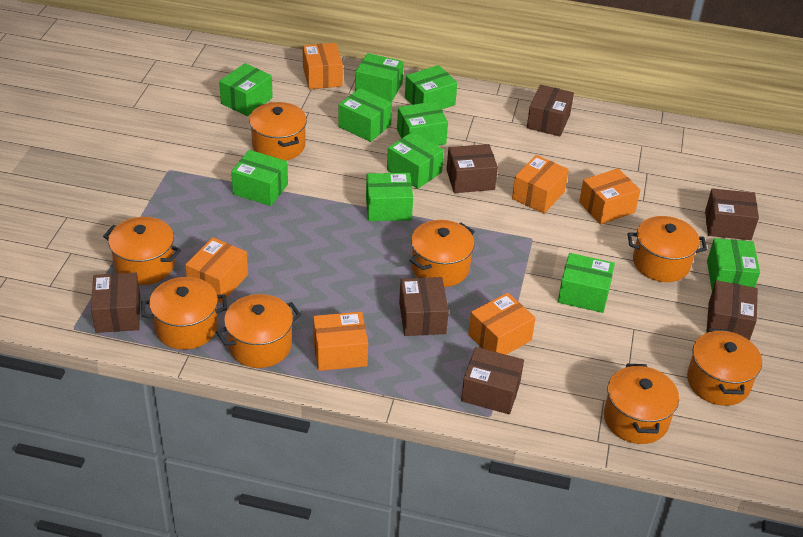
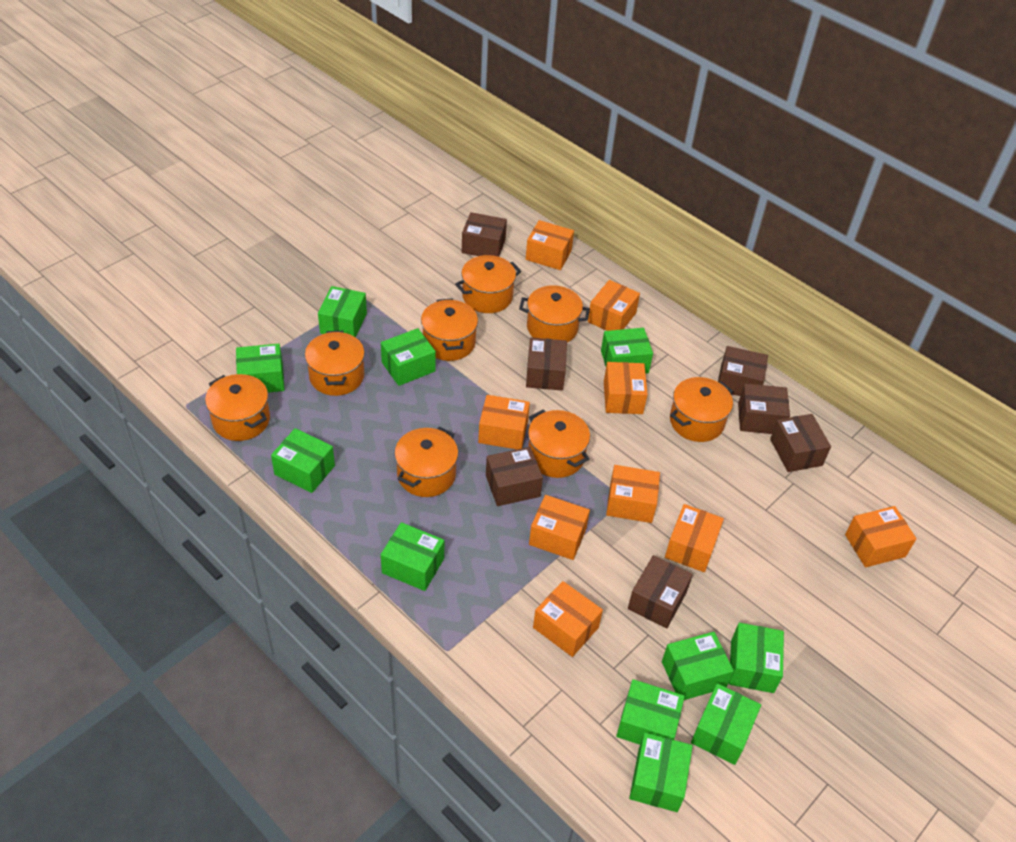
green box: 10 -> 11
orange box: 6 -> 9

